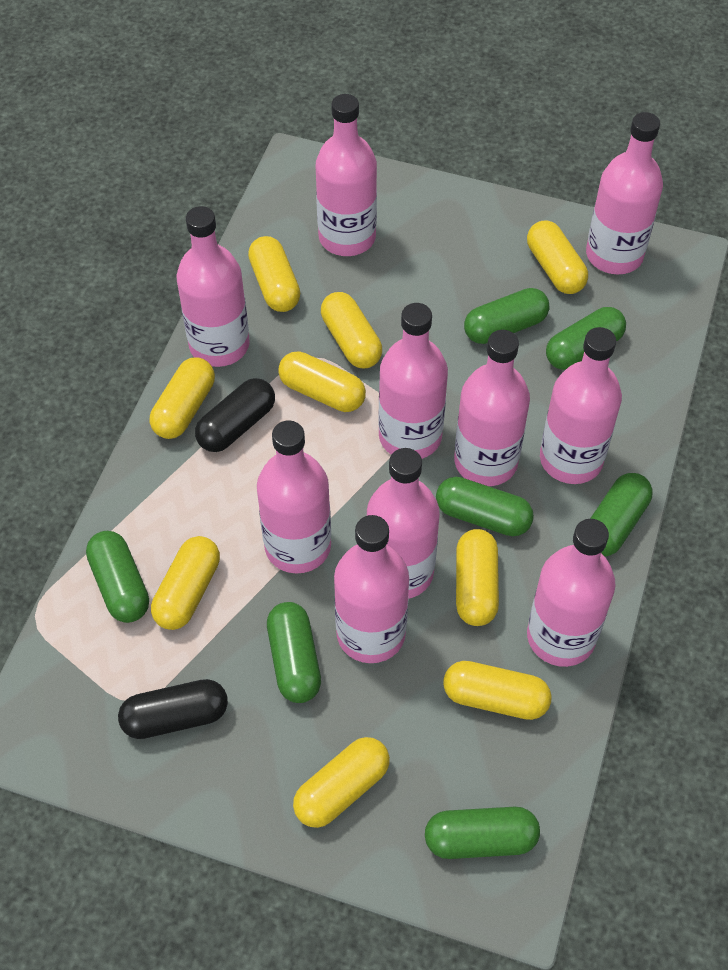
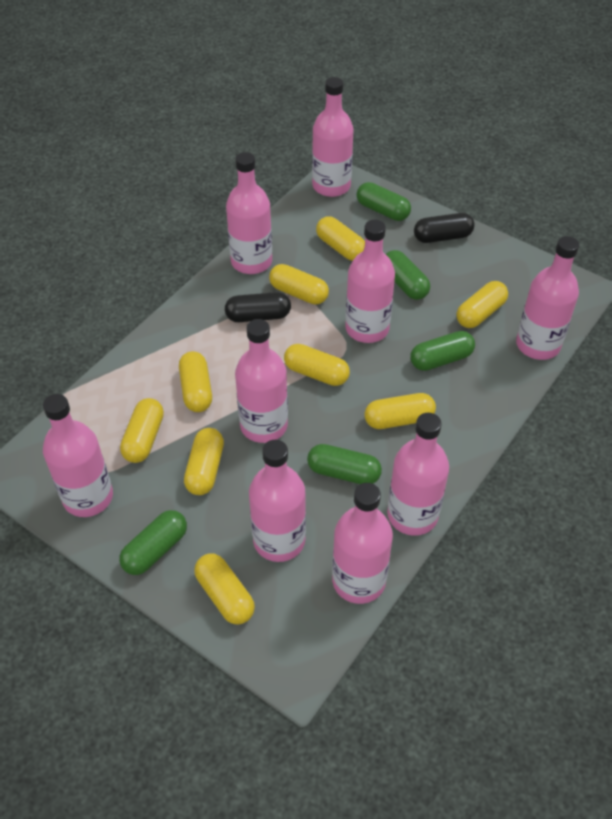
green capsule: 7 -> 5
pink bottle: 10 -> 9

